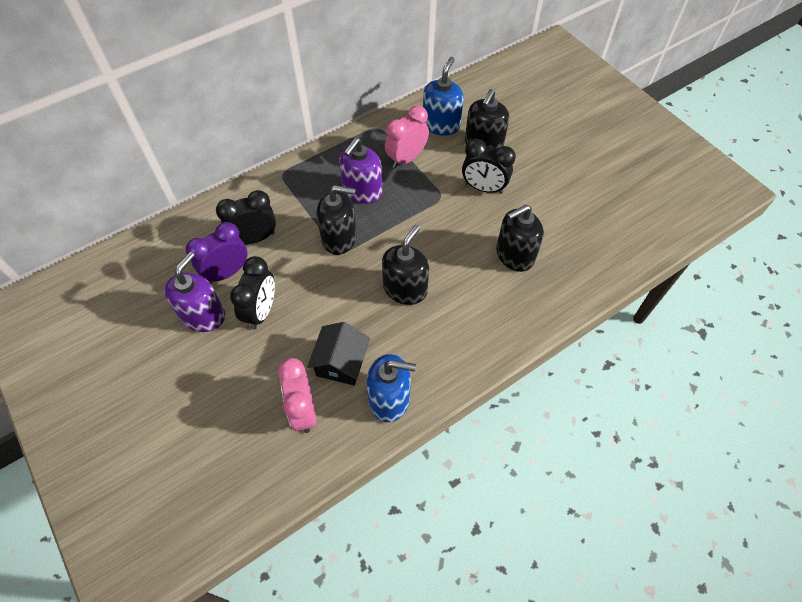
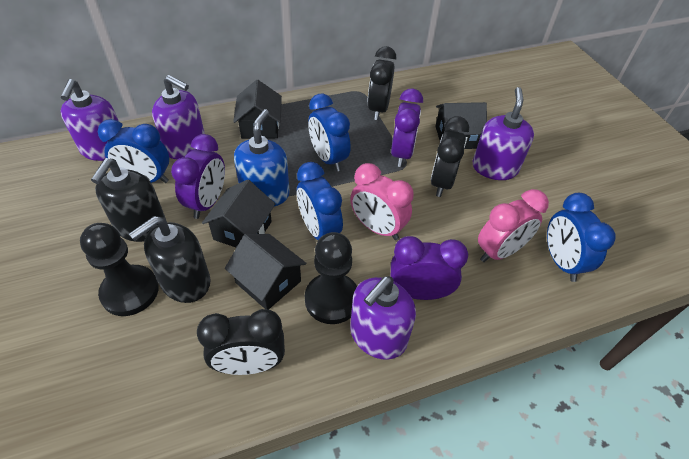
black house: 1 -> 4
black pawn: 0 -> 2
black soap dispenser: 4 -> 2
blue clock: 0 -> 4
blue soap dispenser: 2 -> 1
purple clock: 1 -> 3
purple soap dispenser: 2 -> 4

